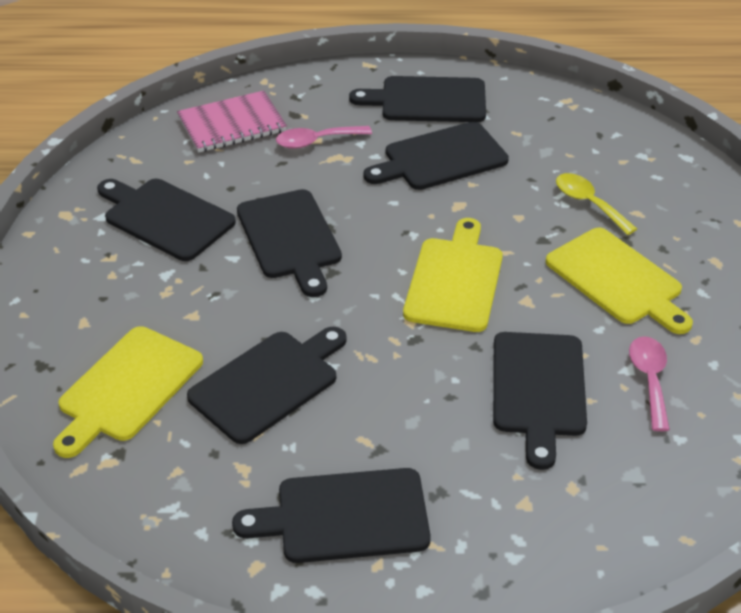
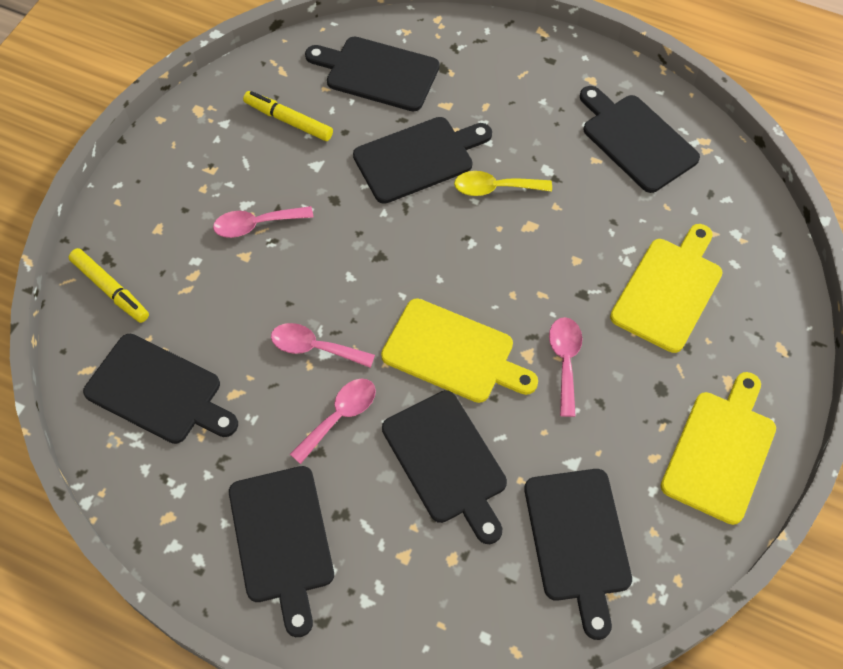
pink notebook: 1 -> 0
pink spoon: 2 -> 4
yellow marker: 0 -> 2

